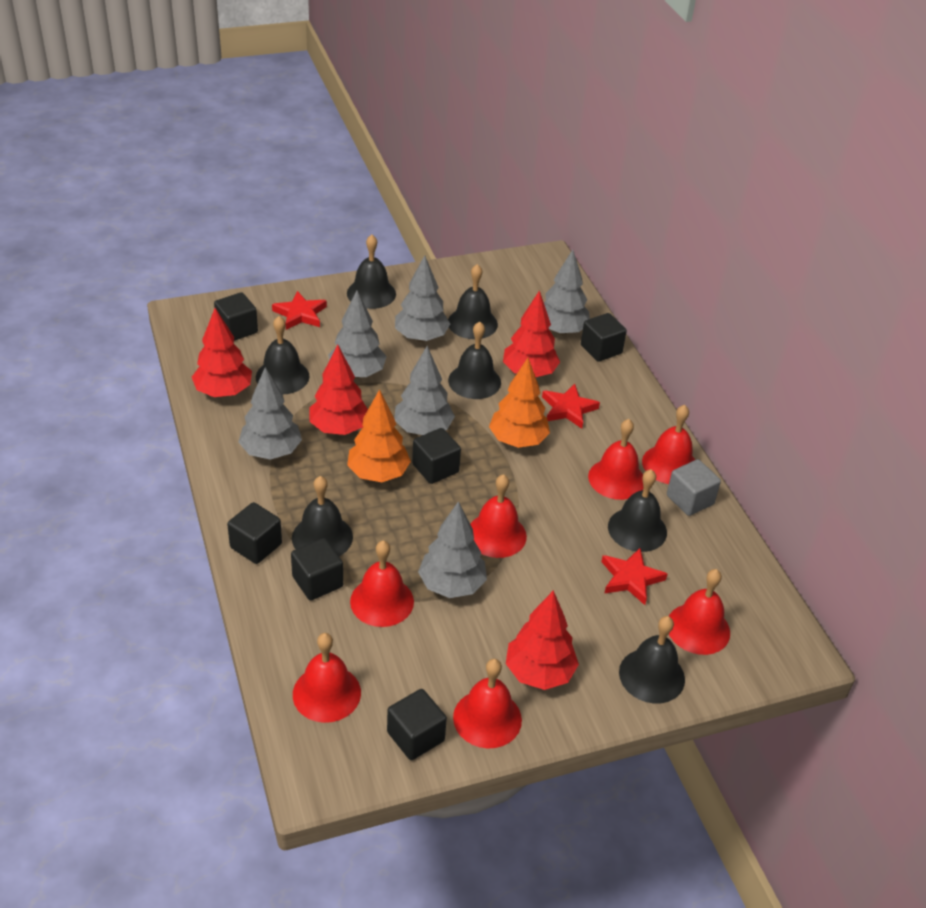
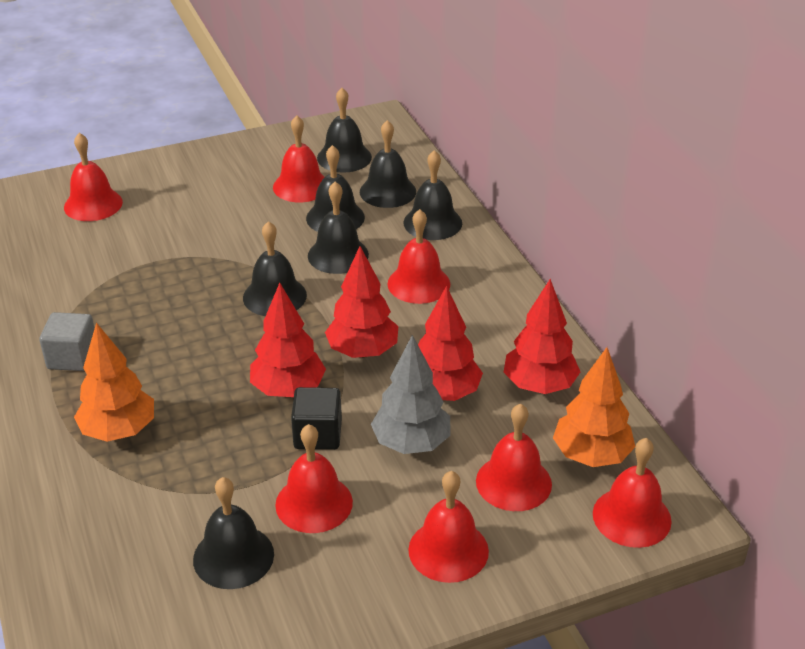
black cube: 6 -> 1
grey tree: 6 -> 1
red star: 3 -> 0

